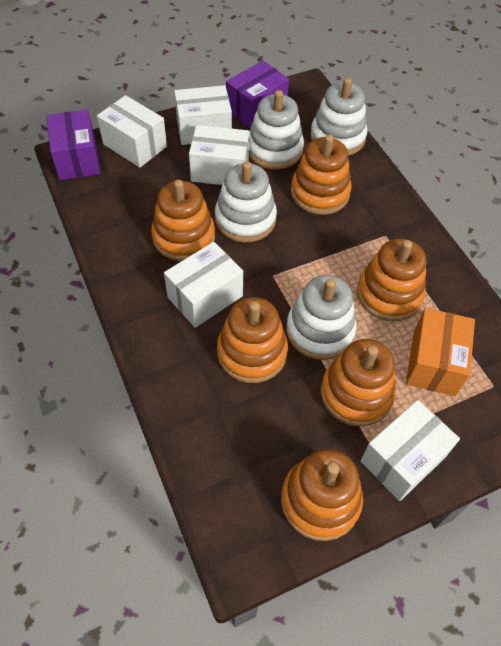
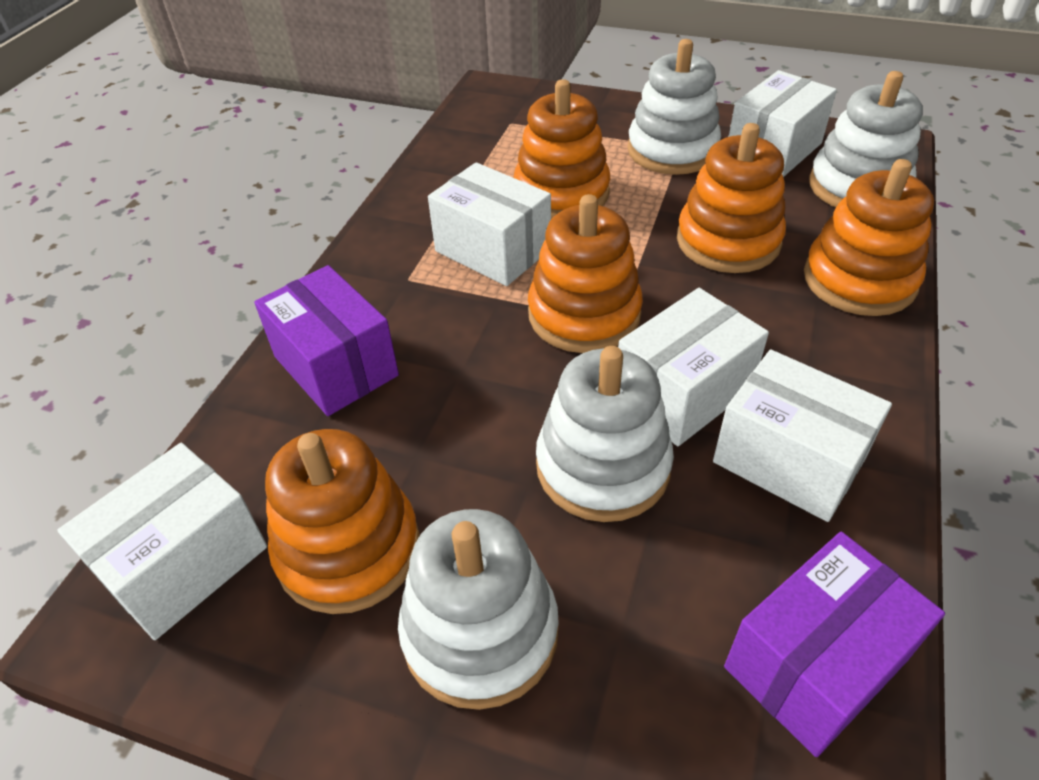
orange box: 1 -> 0
orange stacking toy: 6 -> 5

